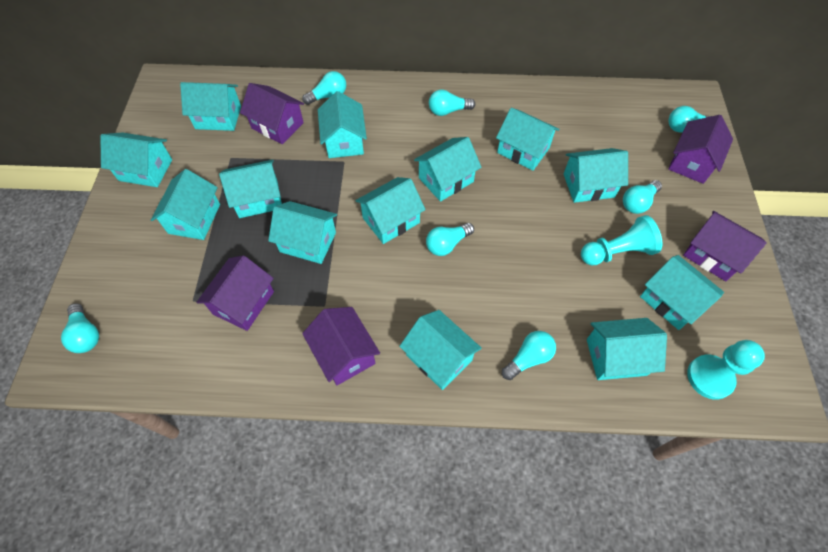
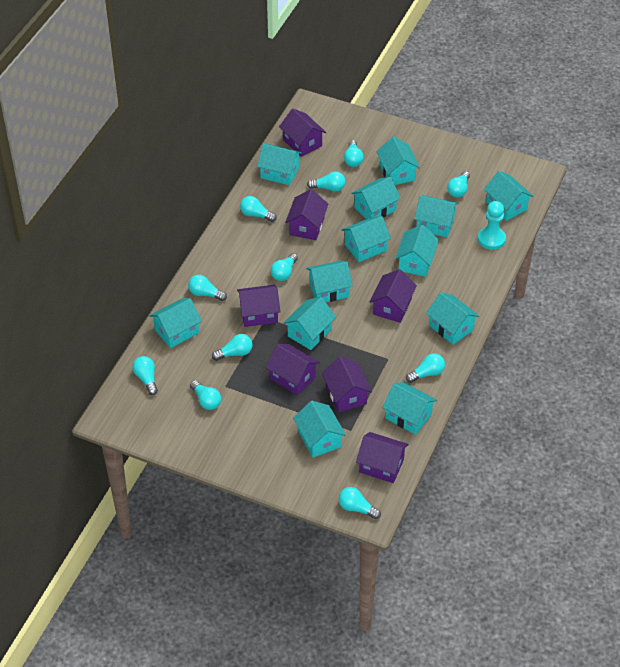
purple house: 5 -> 7
turquoise light bulb: 7 -> 11
turquoise pawn: 2 -> 1

